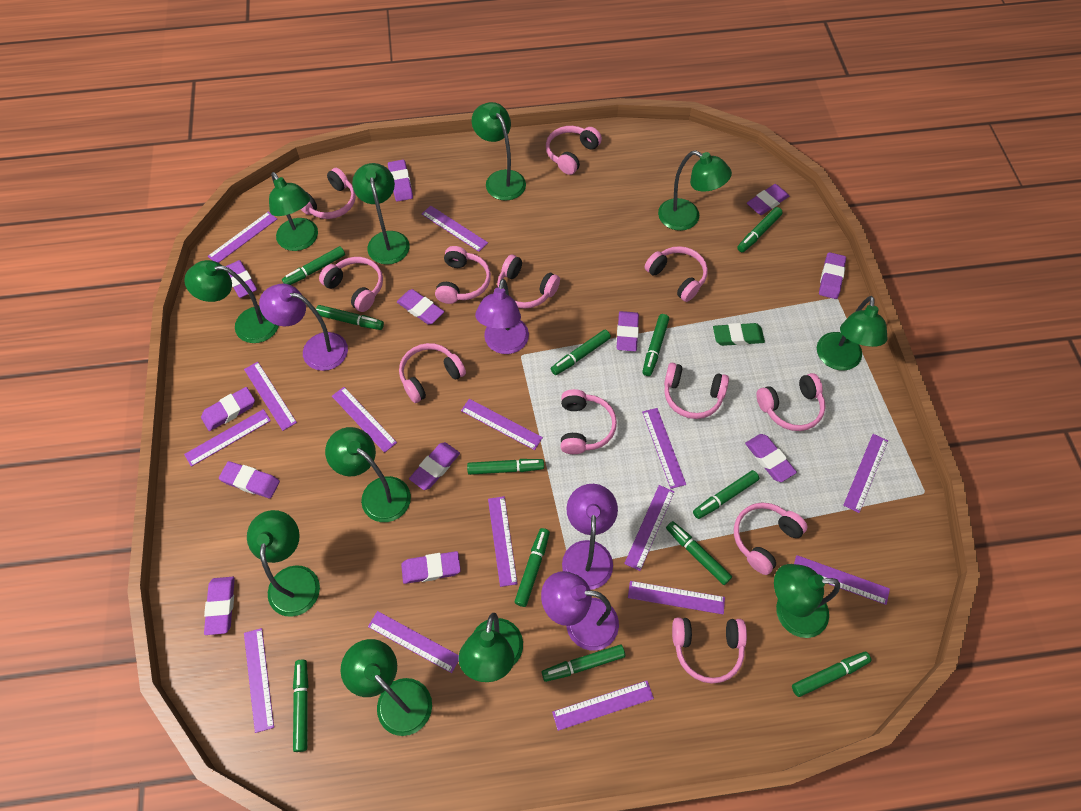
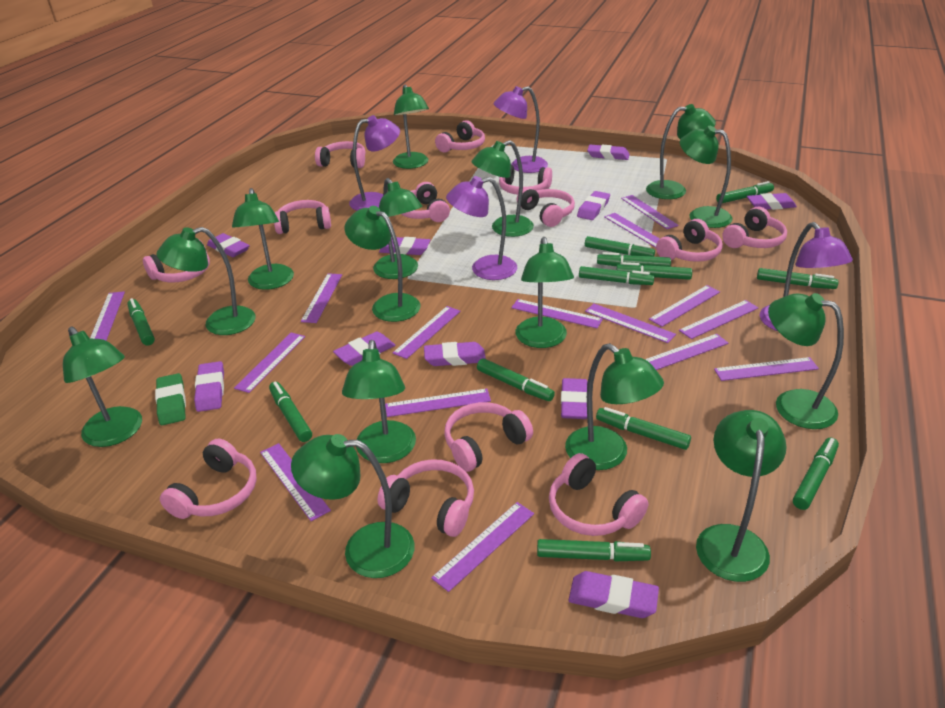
green lamp: 11 -> 15
pink headphones: 12 -> 13
purple eraser: 12 -> 10

